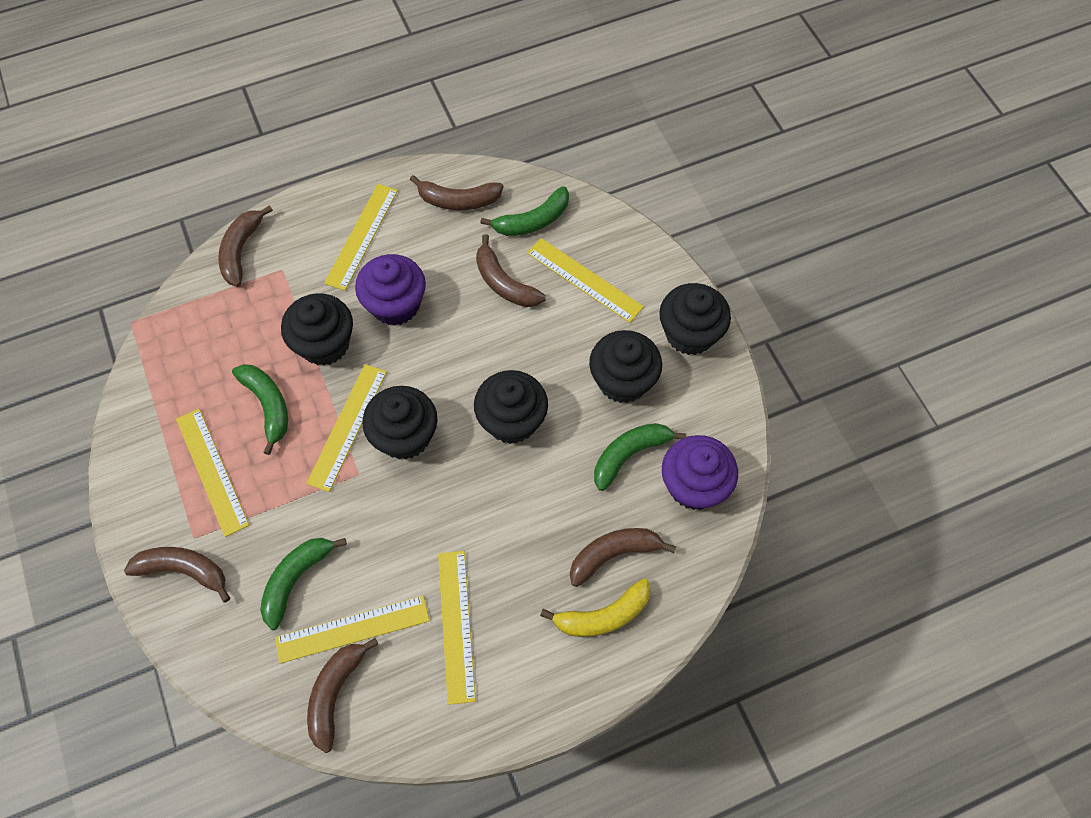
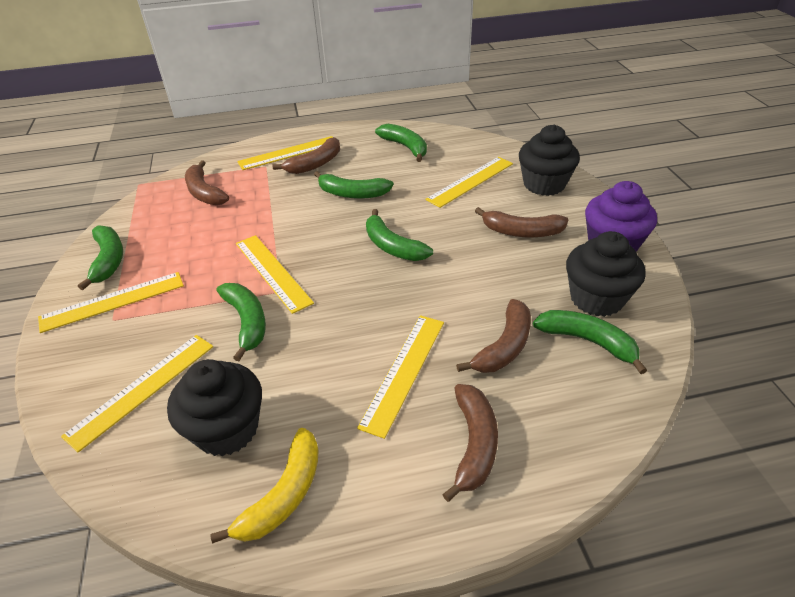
black cupcake: 5 -> 3
brown banana: 6 -> 5
green banana: 4 -> 6
purple cupcake: 2 -> 1

